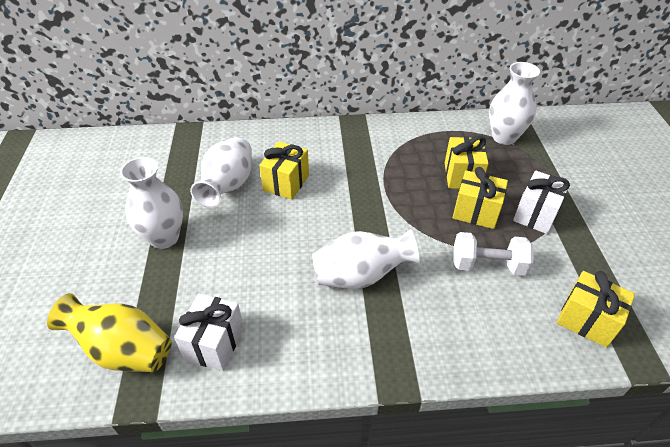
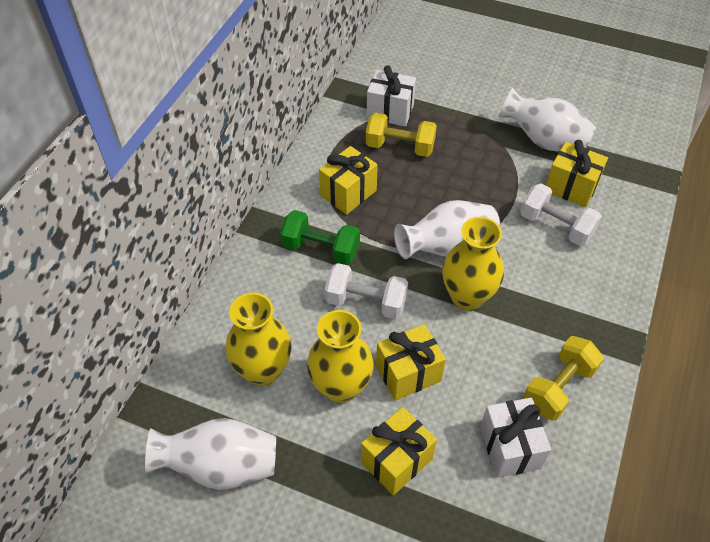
green dumbbell: 0 -> 1
white dumbbell: 1 -> 2
white vase: 4 -> 3
yellow dumbbell: 0 -> 2
yellow vase: 1 -> 3

